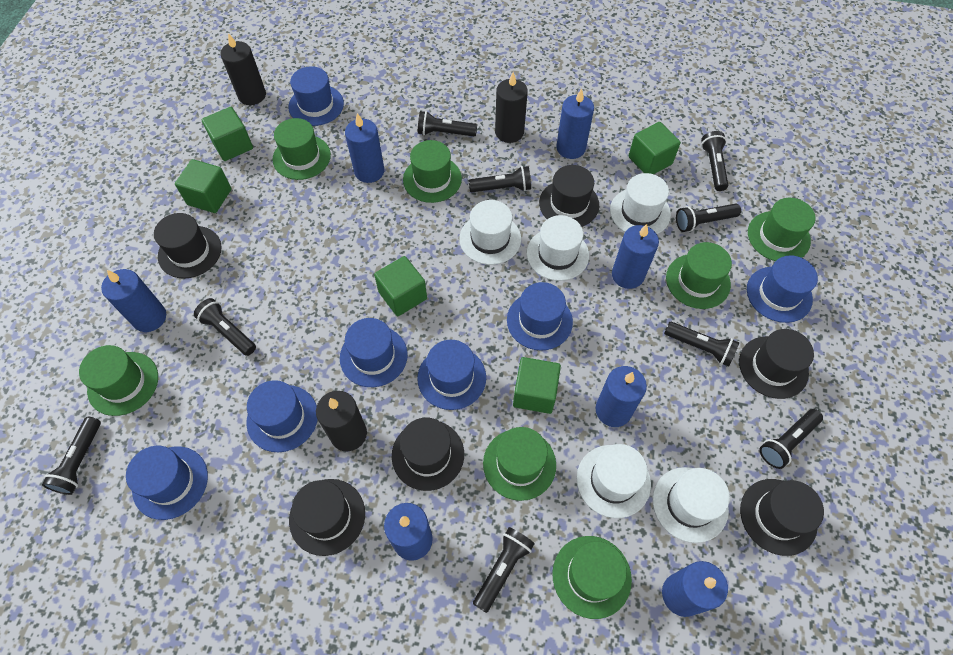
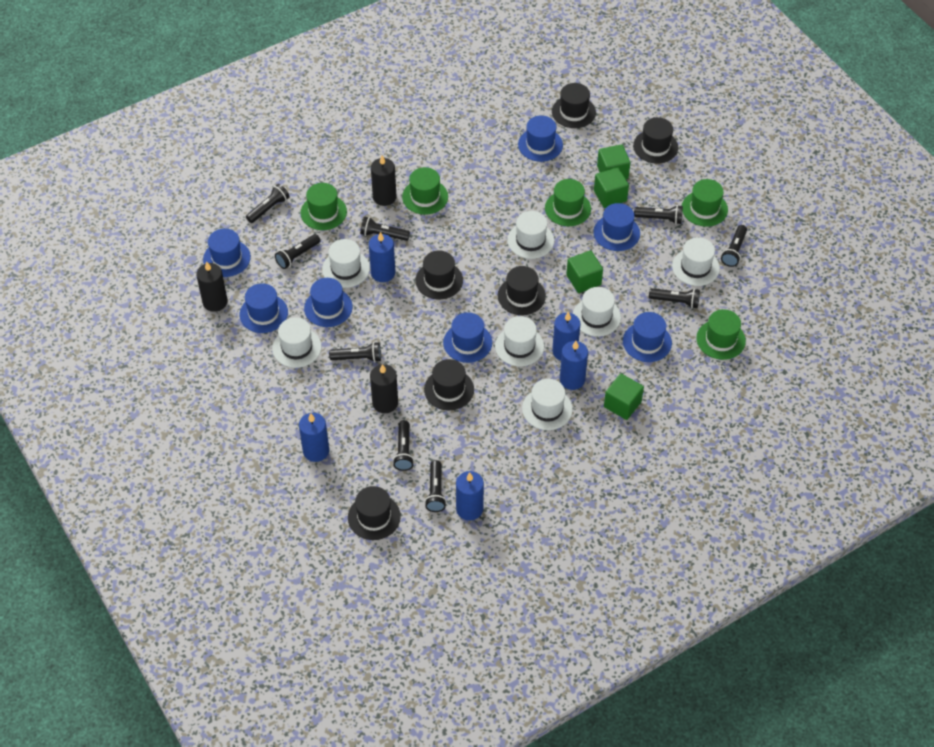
blue candle: 7 -> 5
green cube: 5 -> 4
green hat: 7 -> 5
white hat: 5 -> 7

